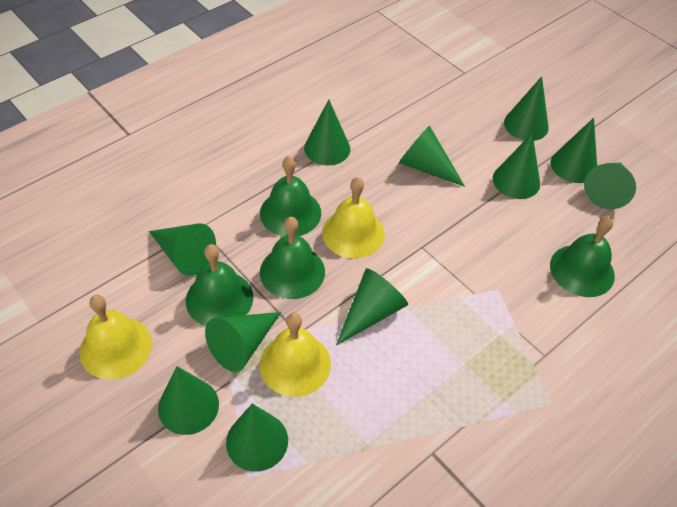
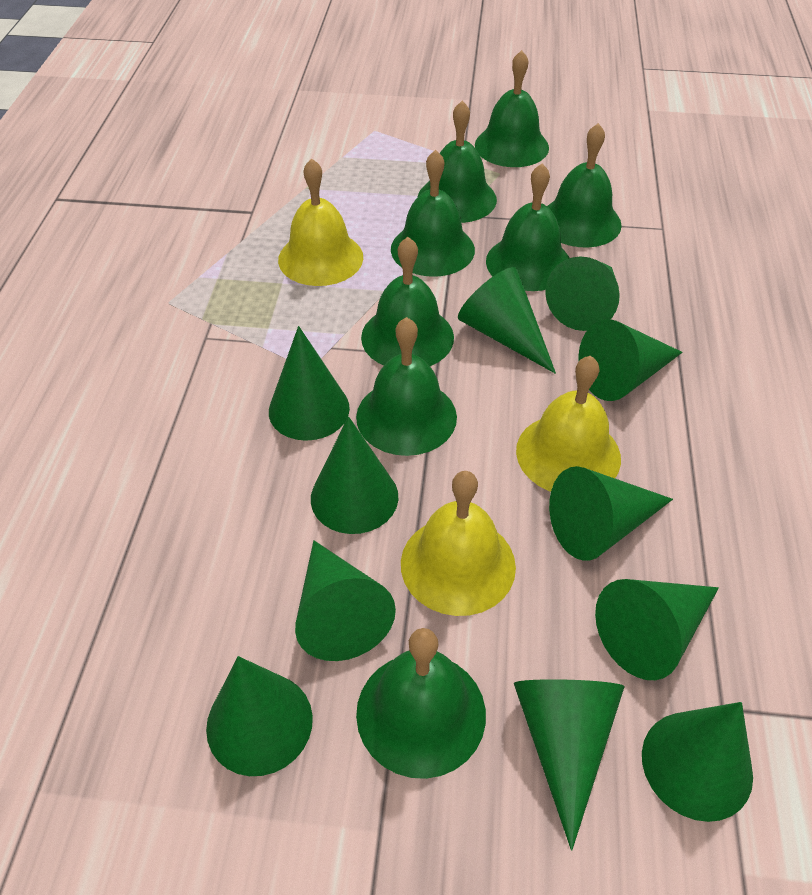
green bell: 4 -> 8

